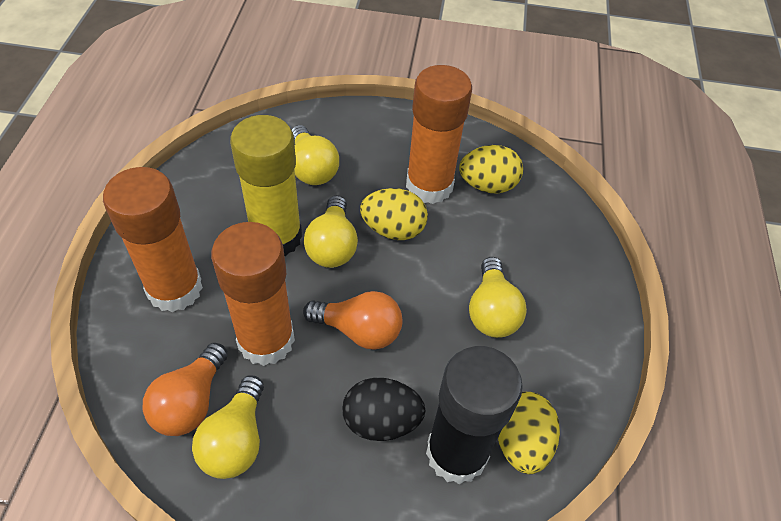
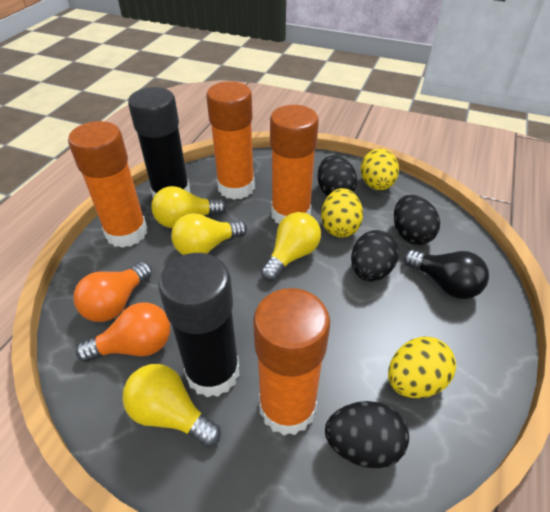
black egg: 1 -> 4
black glue stick: 1 -> 2
black light bulb: 0 -> 1
orange glue stick: 3 -> 4
yellow glue stick: 1 -> 0

